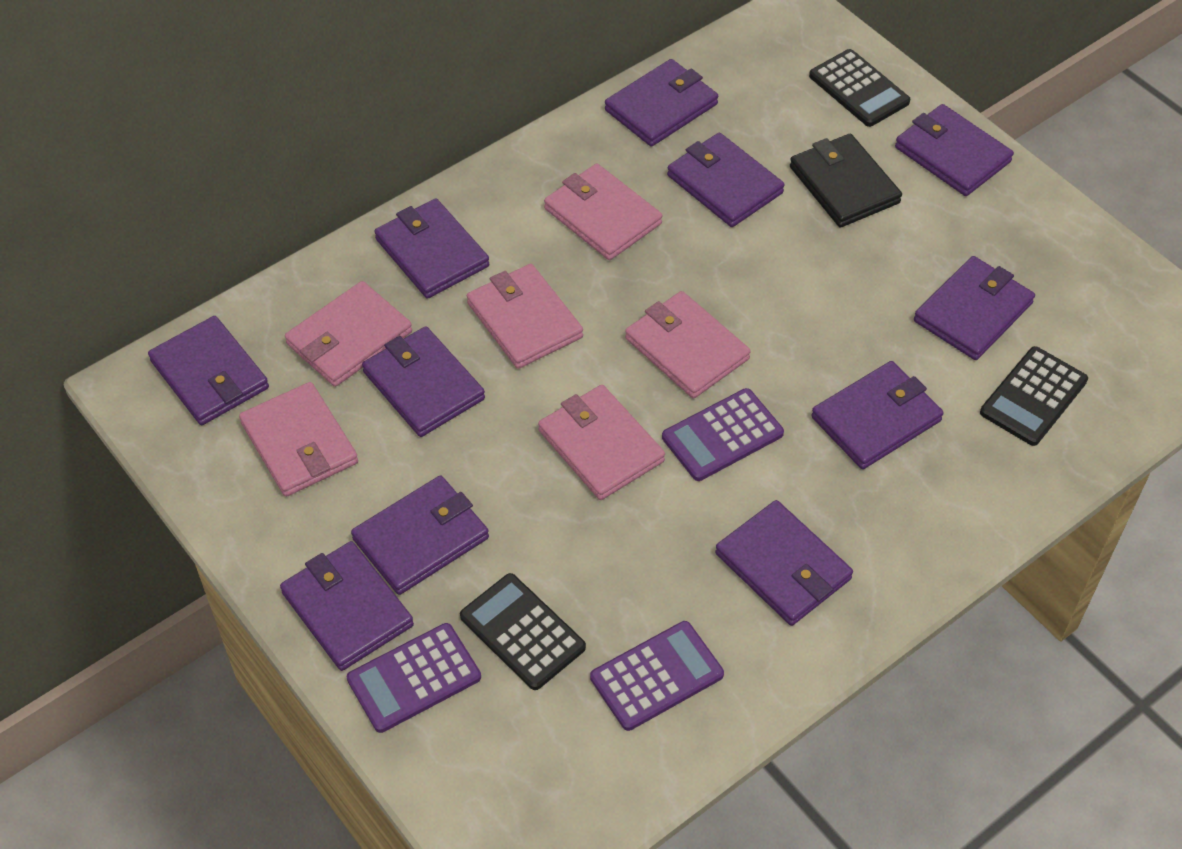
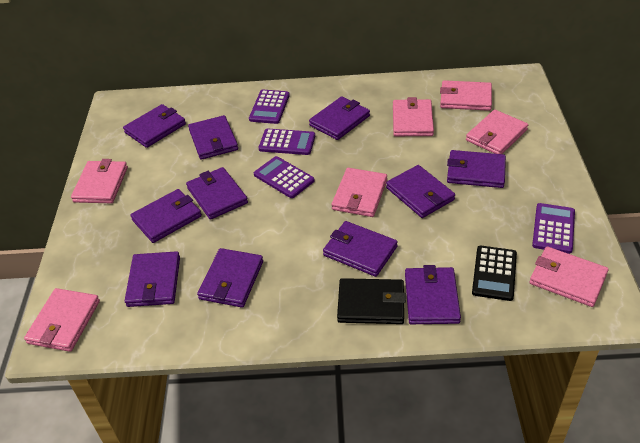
black calculator: 3 -> 1
pink wallet: 6 -> 7
purple calculator: 3 -> 4

